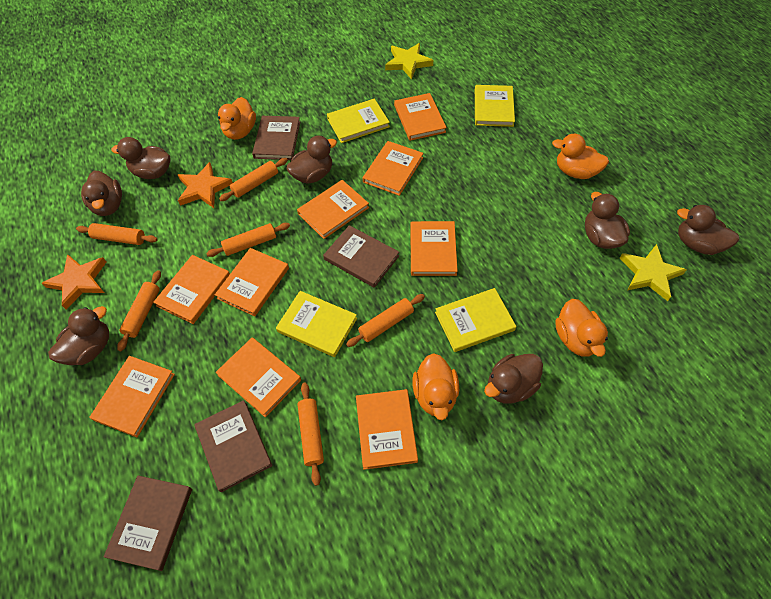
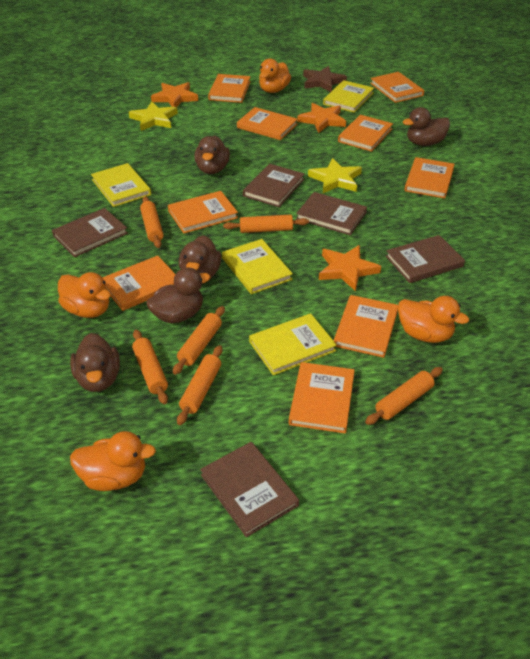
brown book: 4 -> 5
brown duck: 7 -> 5
brown star: 0 -> 1
orange star: 2 -> 3

